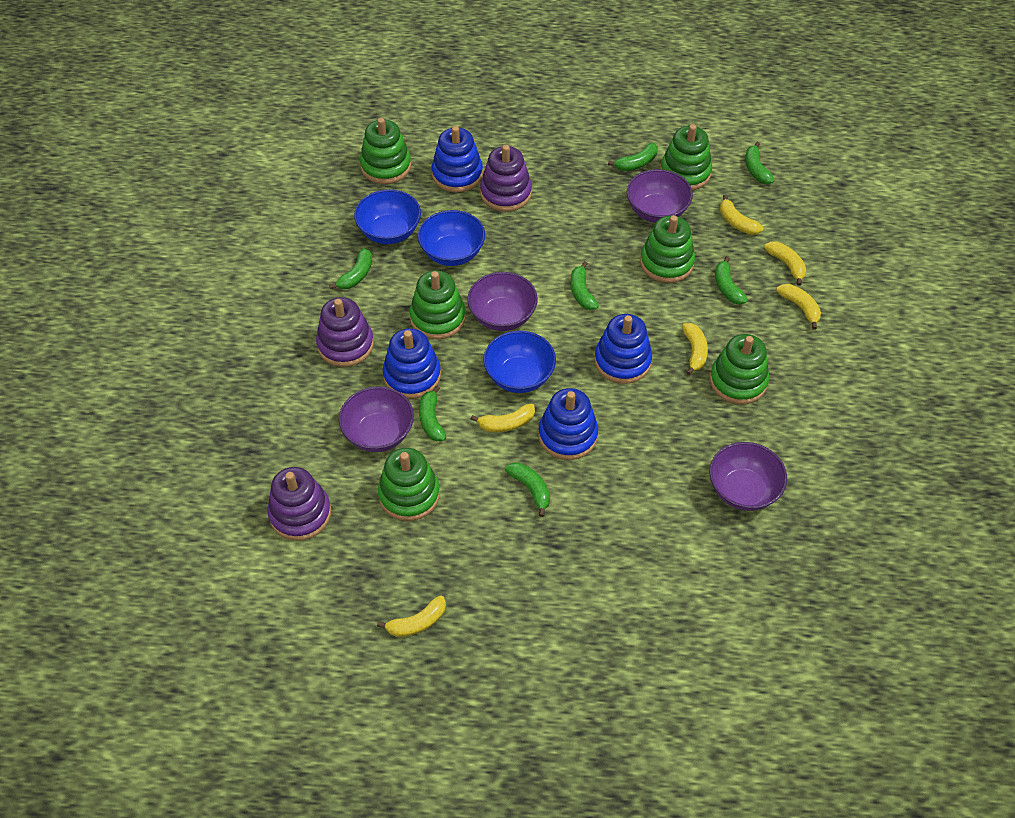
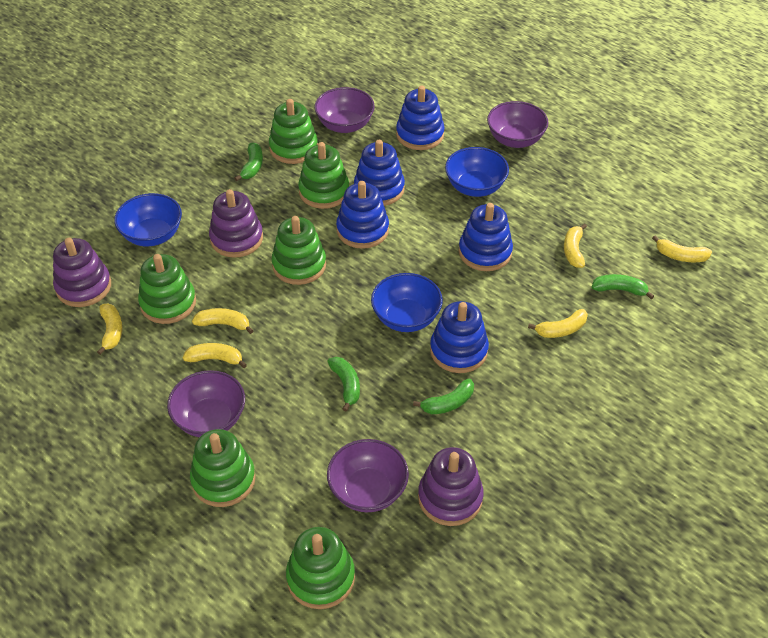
blue stacking toy: 4 -> 5
green banana: 7 -> 4

